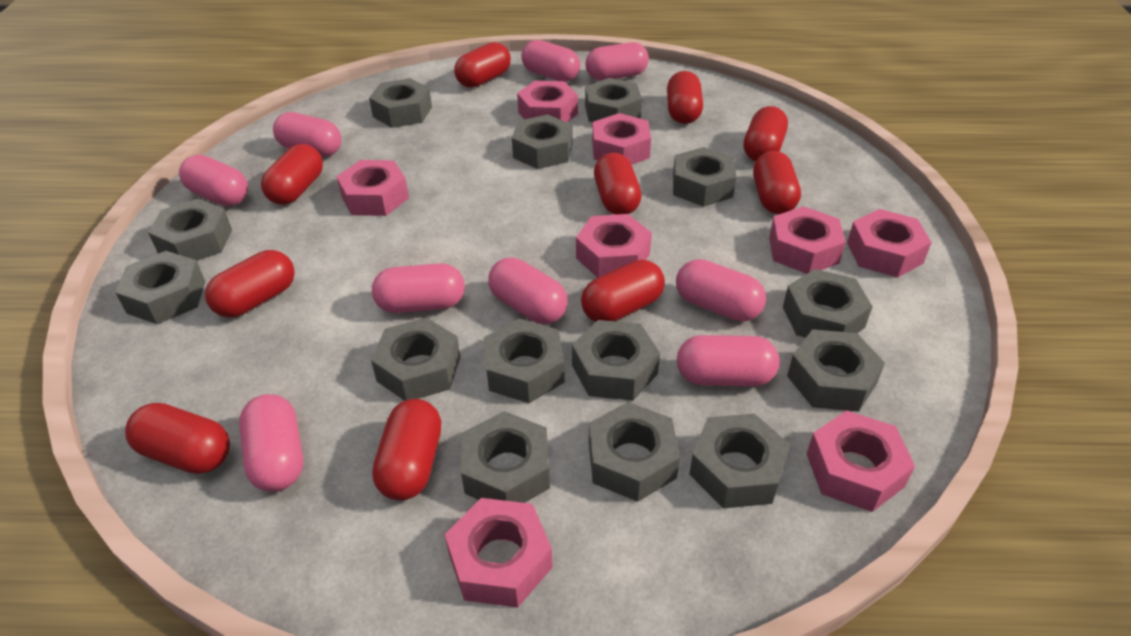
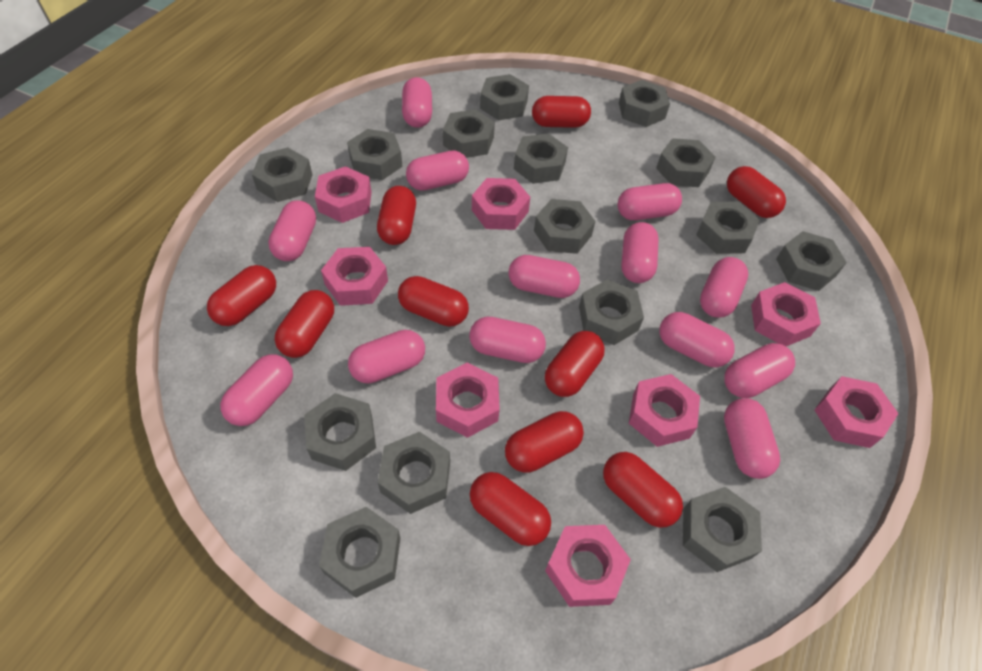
grey nut: 14 -> 15
pink capsule: 9 -> 13

